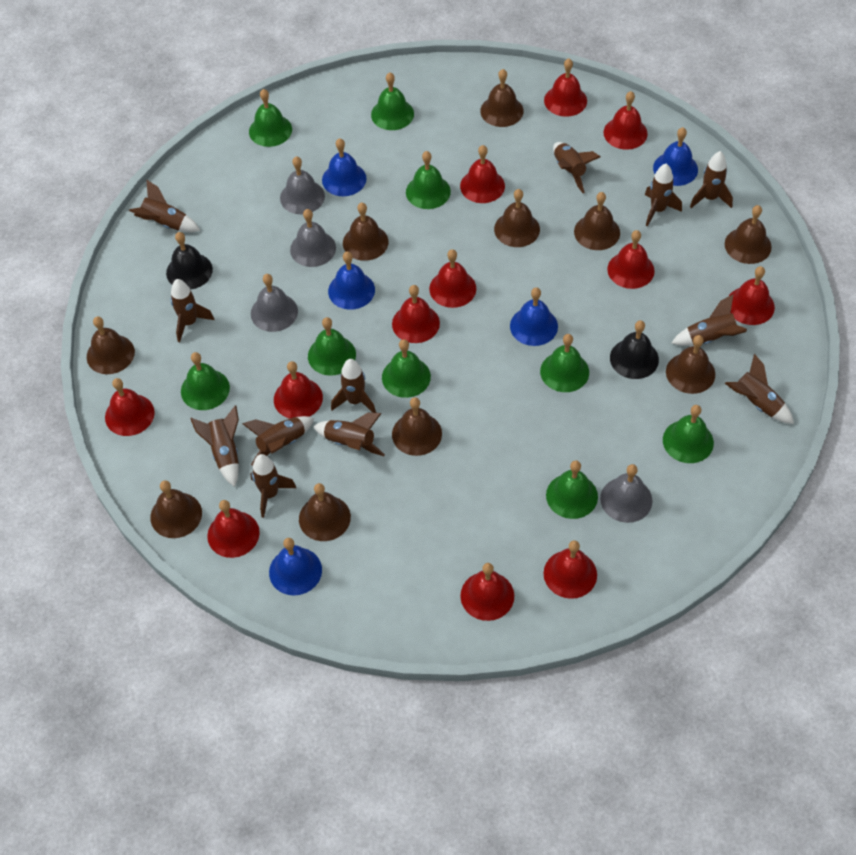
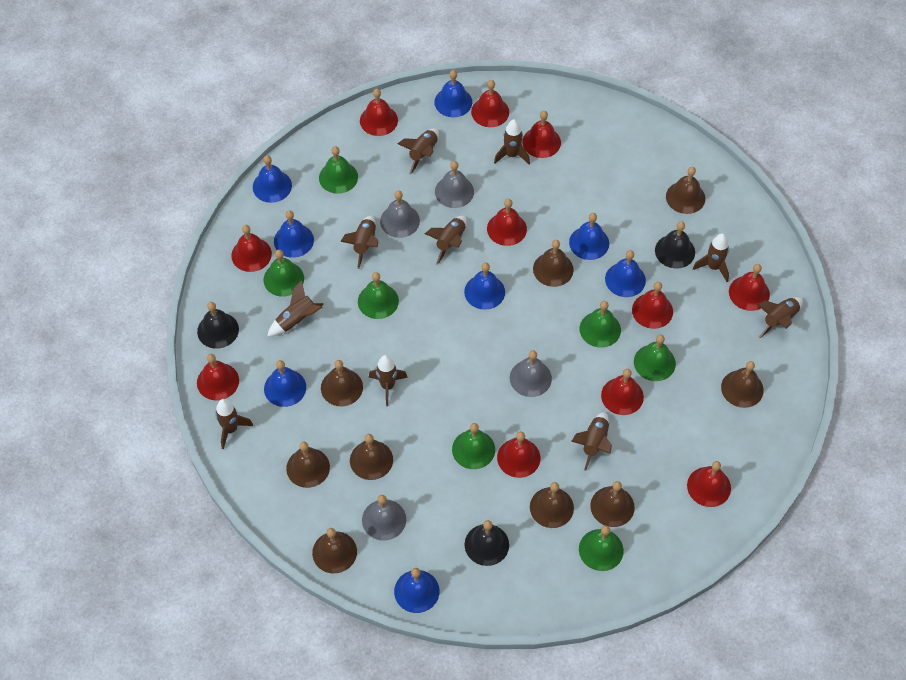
black bell: 2 -> 3
blue bell: 5 -> 8
brown bell: 10 -> 9
brown rocket: 12 -> 10
green bell: 9 -> 7
red bell: 12 -> 11

